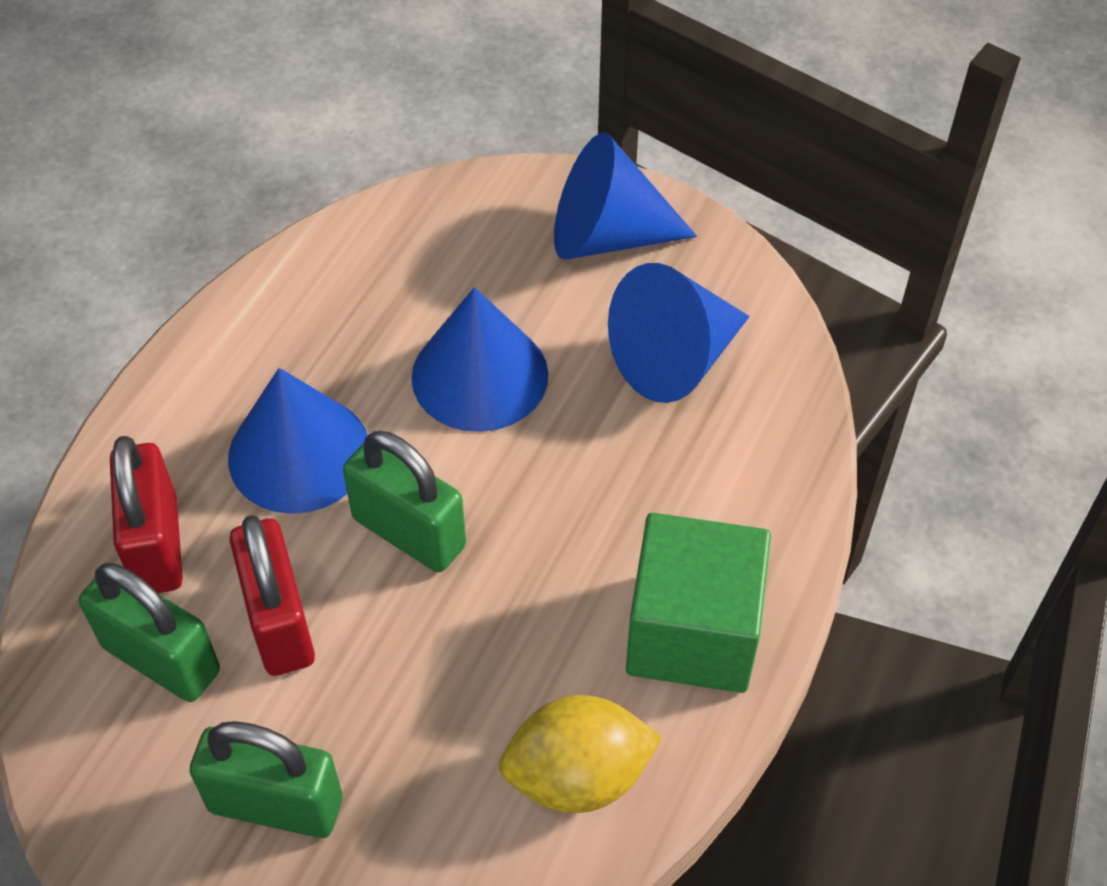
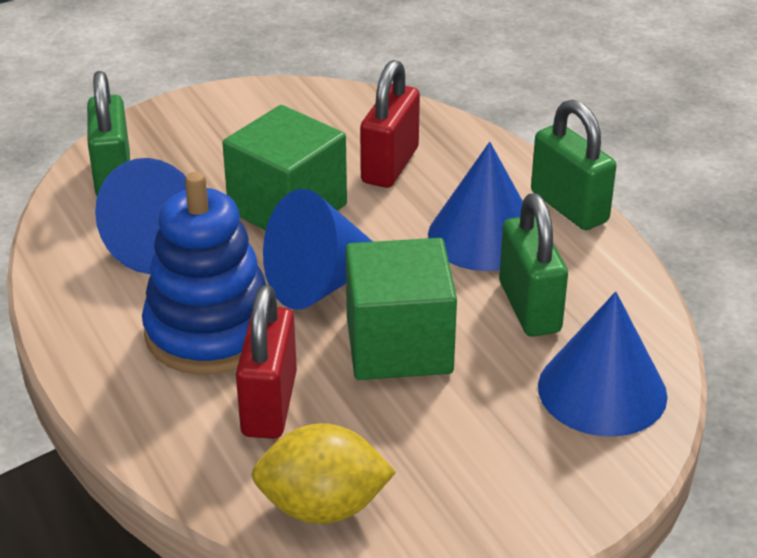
blue stacking toy: 0 -> 1
green cube: 1 -> 2

